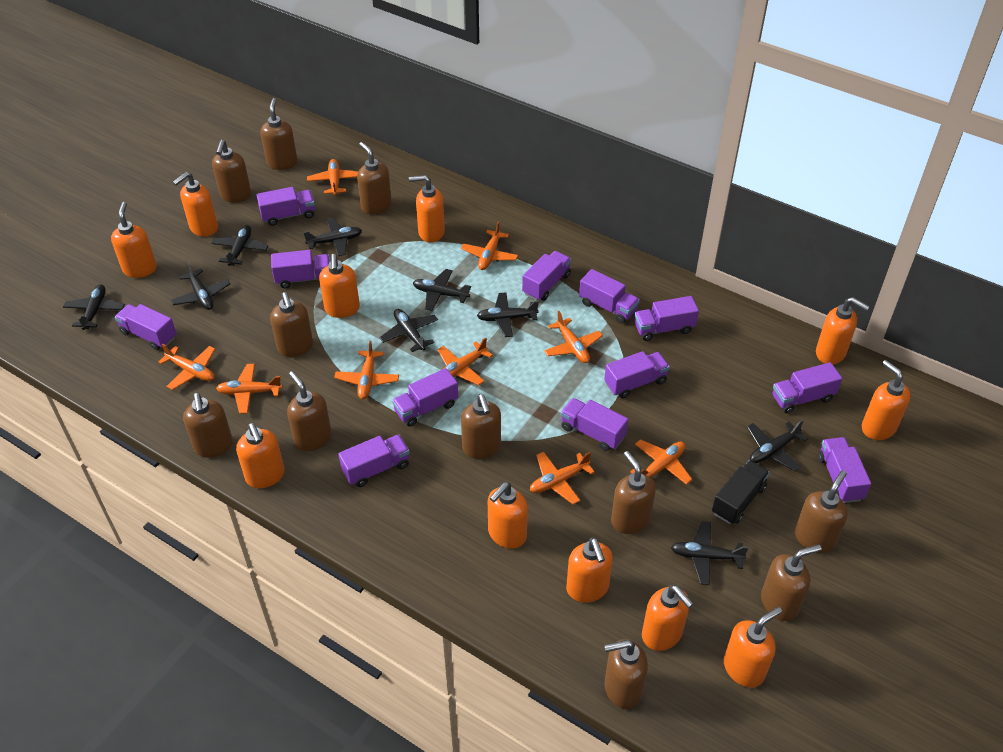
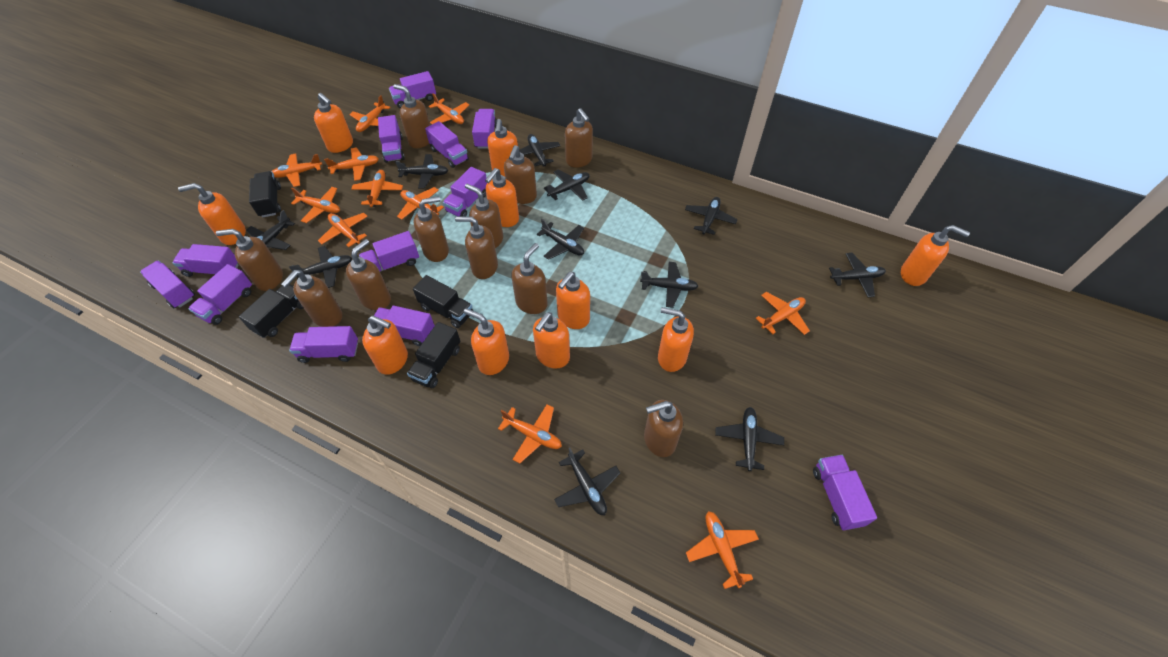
black plane: 9 -> 11
black truck: 1 -> 4
orange plane: 9 -> 11
orange soap dispenser: 11 -> 10

